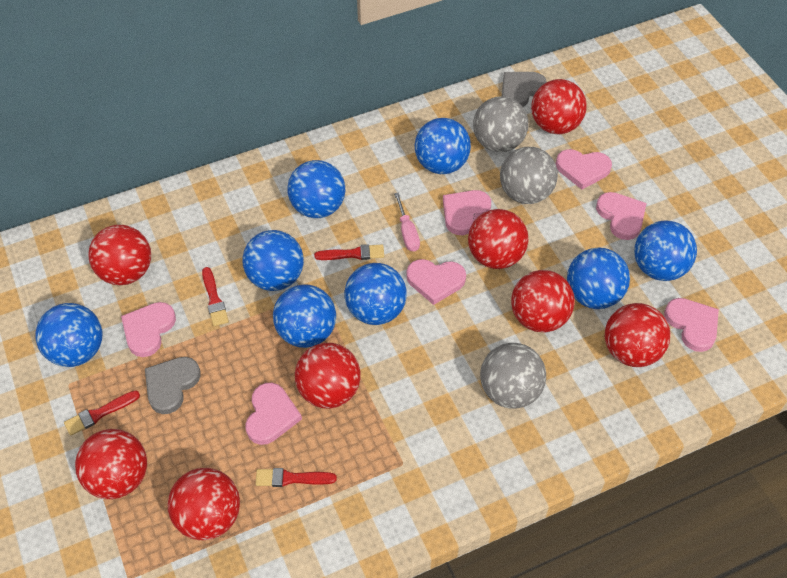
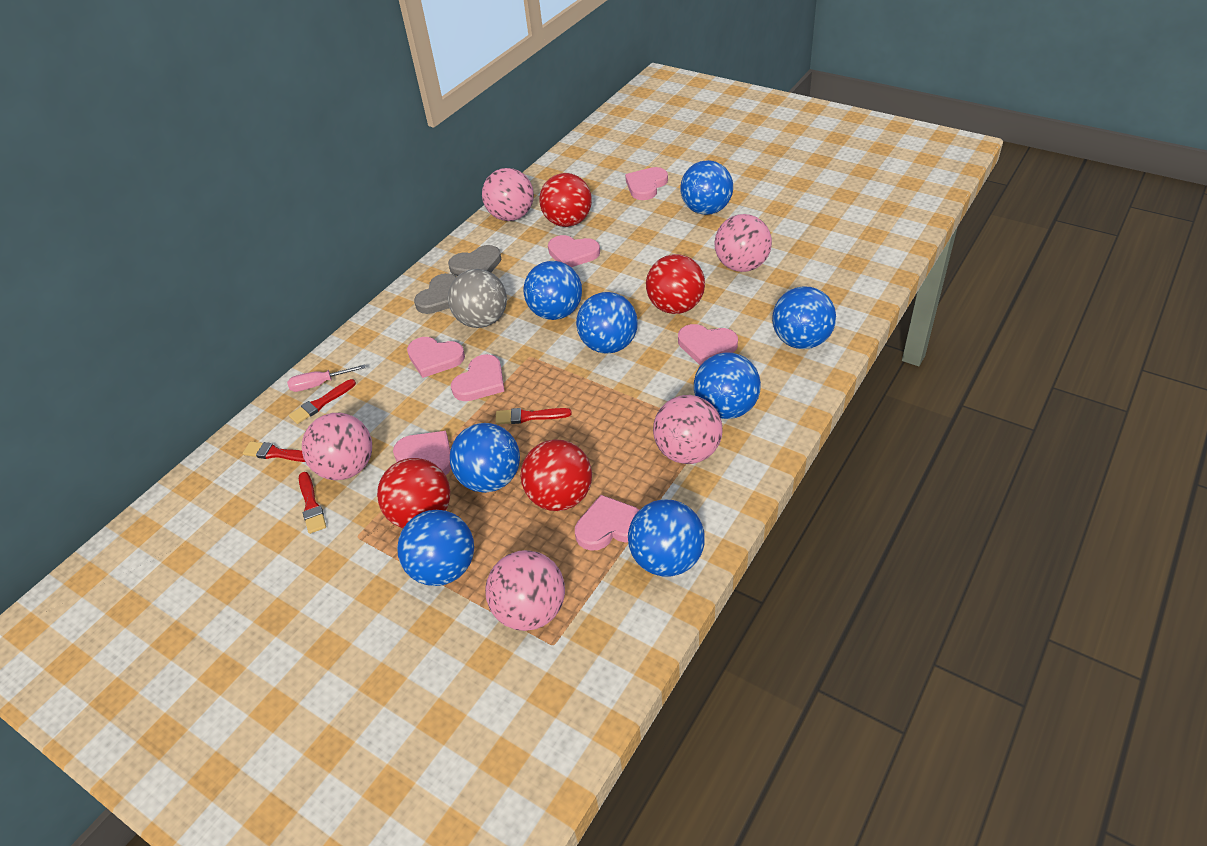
grey ball: 3 -> 1
pink ball: 0 -> 5
red ball: 8 -> 4

